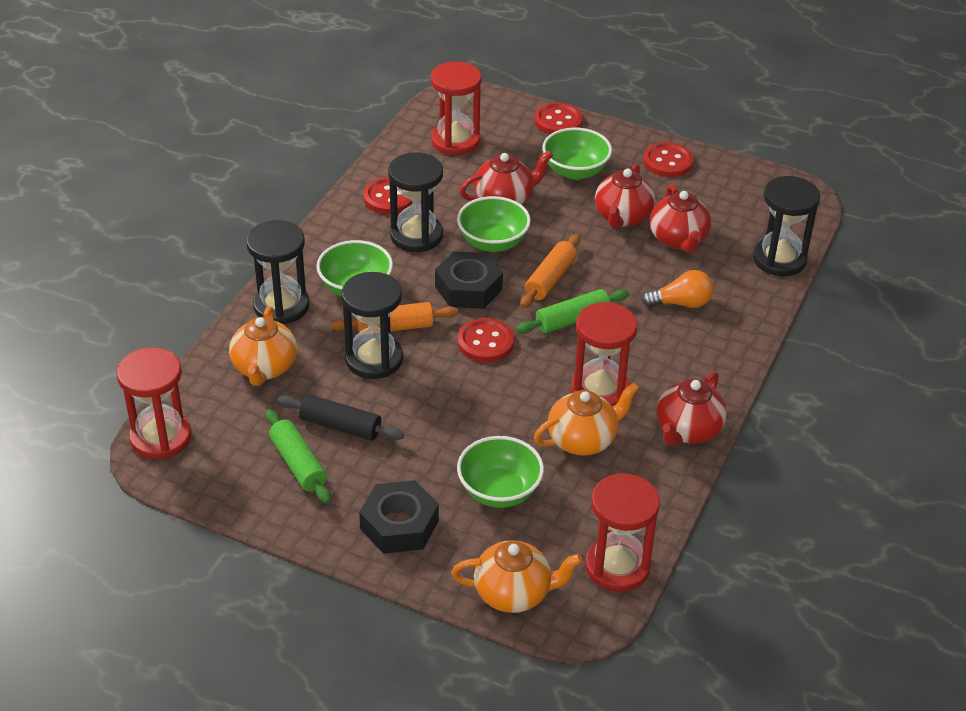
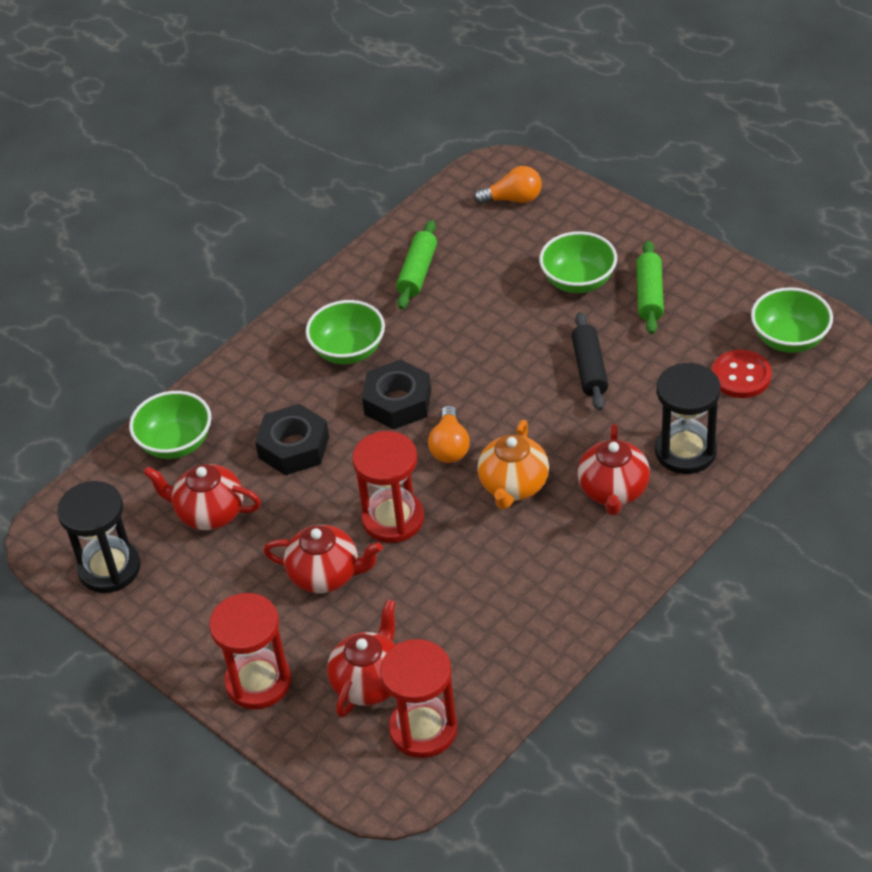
black hourglass: 4 -> 2
orange light bulb: 1 -> 2
orange rolling pin: 2 -> 0
orange teapot: 3 -> 1
red button: 4 -> 1
red hourglass: 4 -> 3

